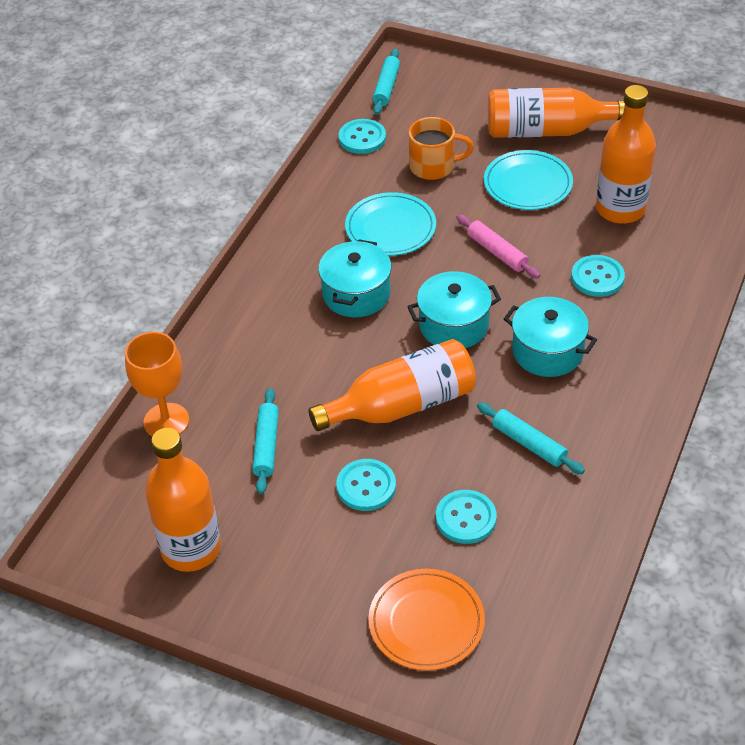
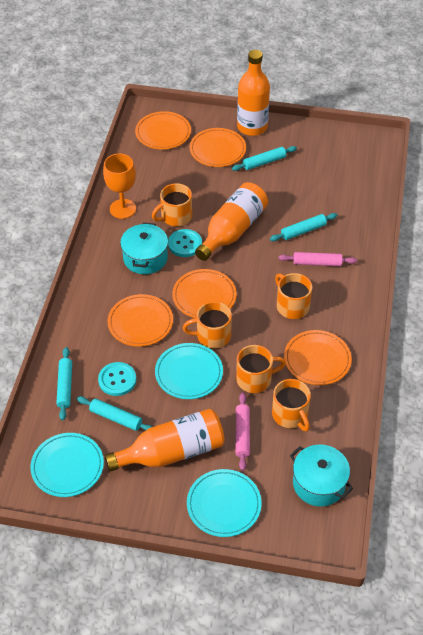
orange bottle: 4 -> 3
orange mug: 1 -> 5
orange plate: 1 -> 5
pink rolling pin: 1 -> 2
turquoise button: 4 -> 2
turquoise plate: 2 -> 3
turquoise pot: 3 -> 2
turquoise rolling pin: 3 -> 4

